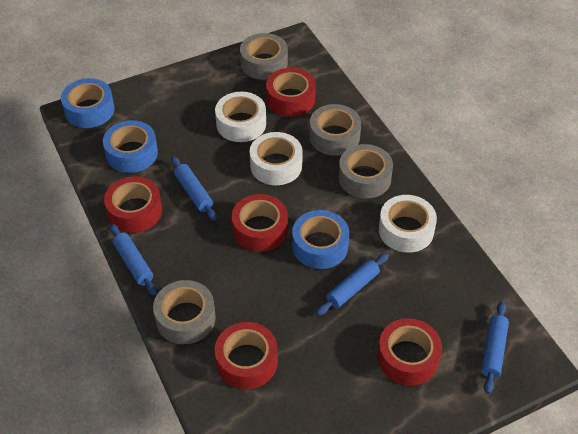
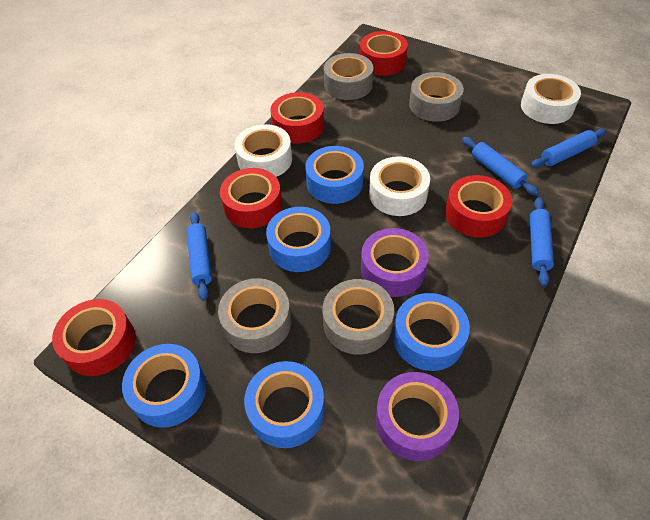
blue tape: 3 -> 5
purple tape: 0 -> 2

